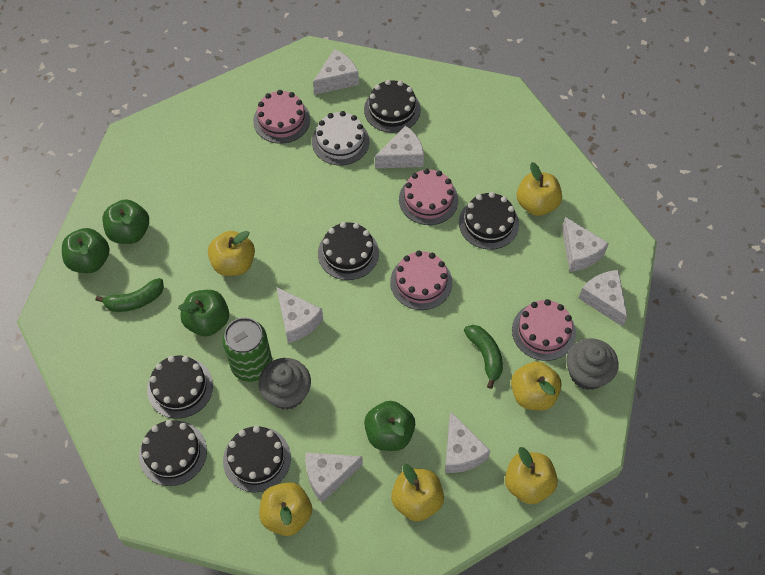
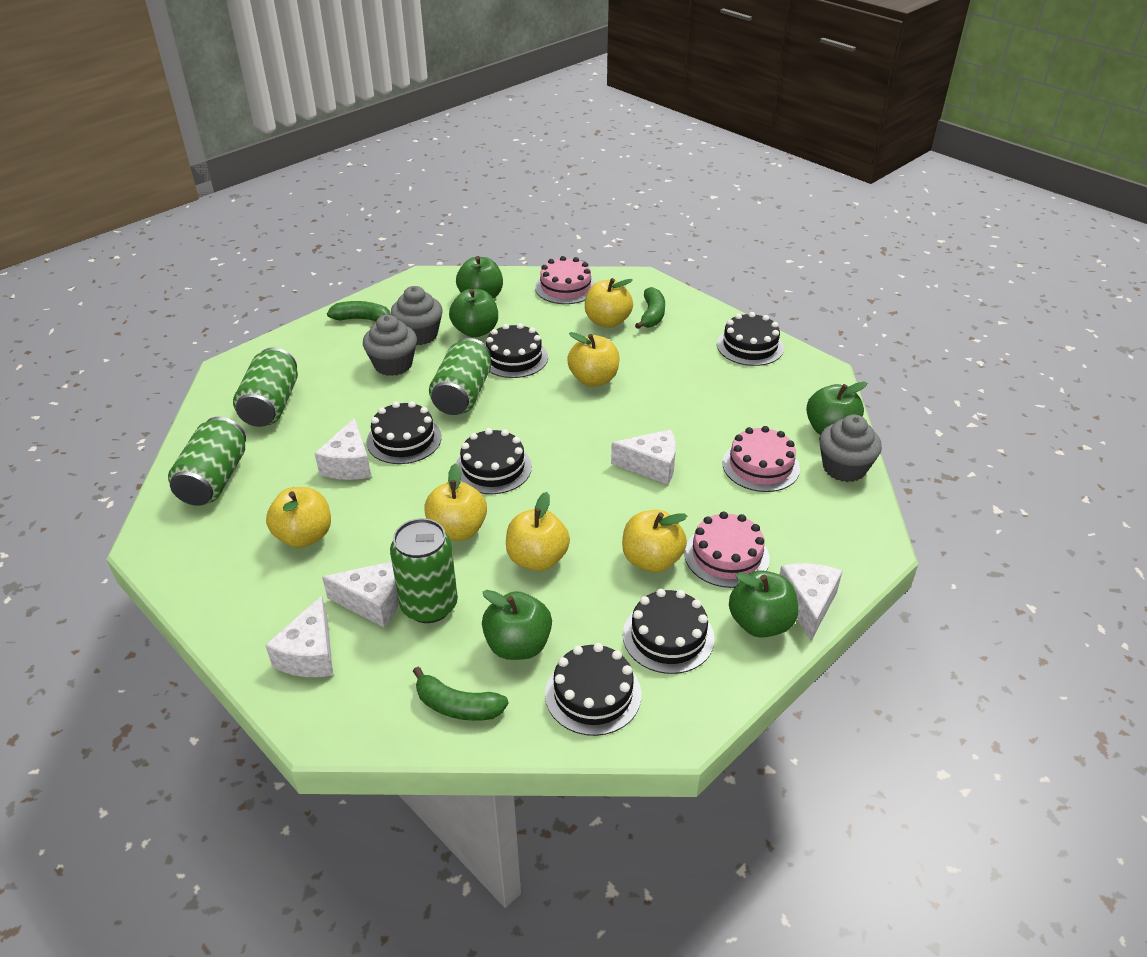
green apple: 4 -> 5
green banana: 2 -> 3
green can: 1 -> 4
grey cupcake: 2 -> 3
pink cake: 4 -> 3
white cake: 1 -> 0
white cheese: 7 -> 5

